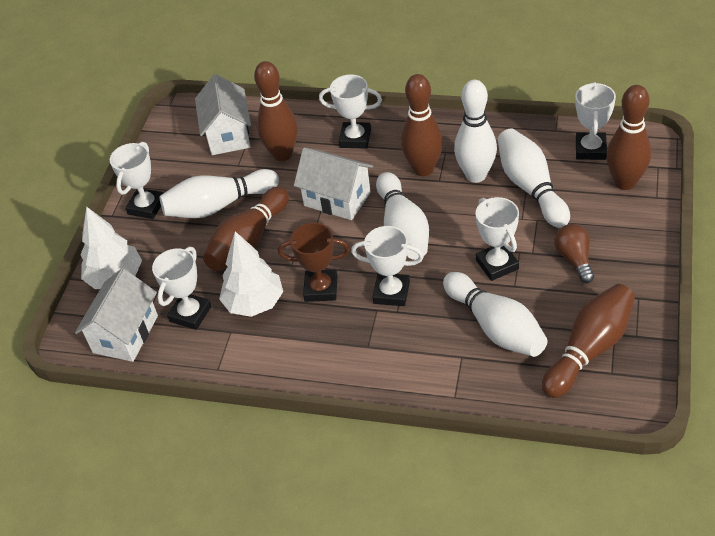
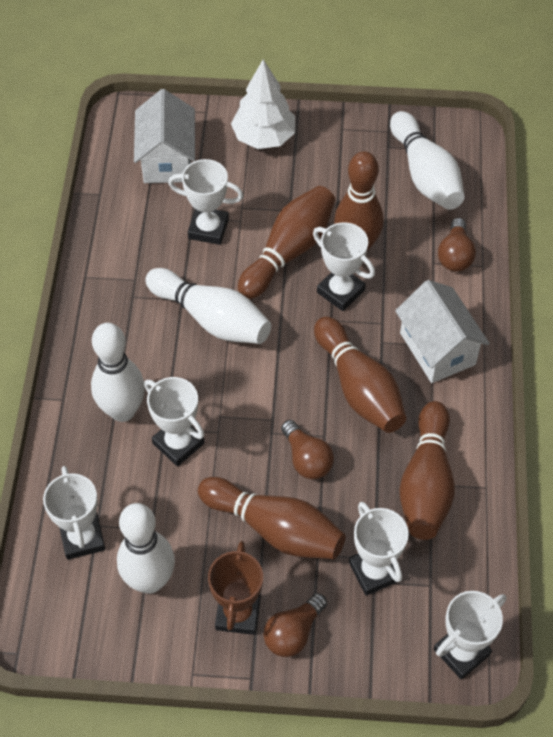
brown light bulb: 1 -> 3
white bowling pin: 5 -> 4
white house: 3 -> 2
white tree: 2 -> 1

